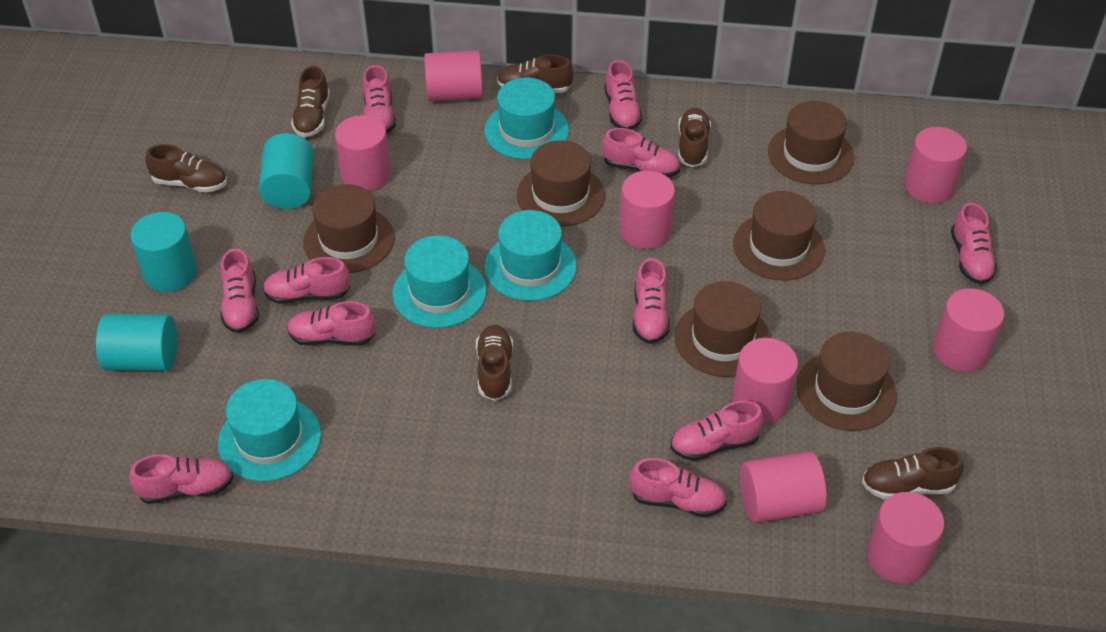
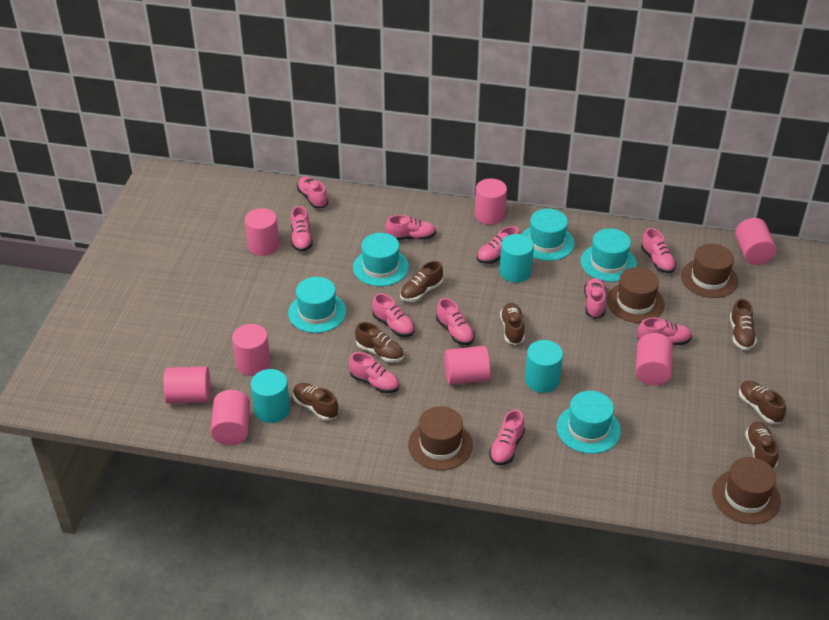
brown hat: 6 -> 4
brown shoe: 6 -> 7
turquoise hat: 4 -> 5

